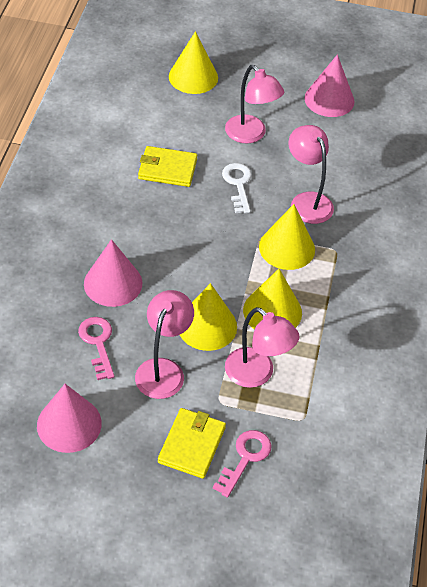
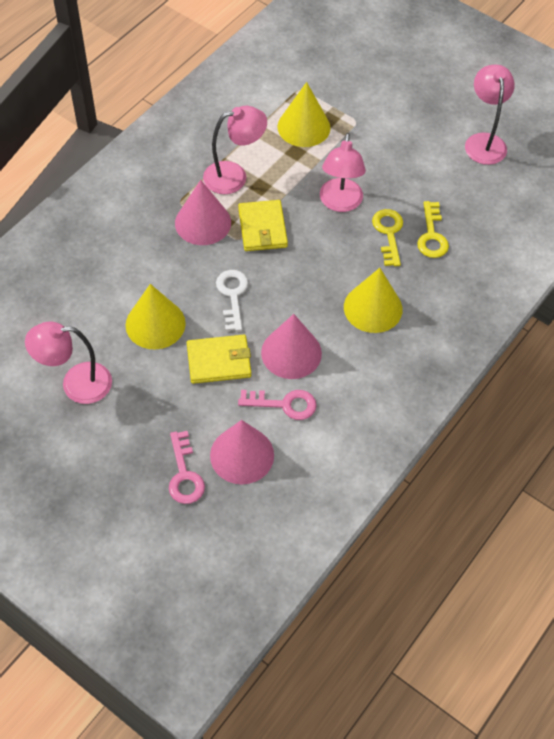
yellow cone: 4 -> 3
yellow key: 0 -> 2

